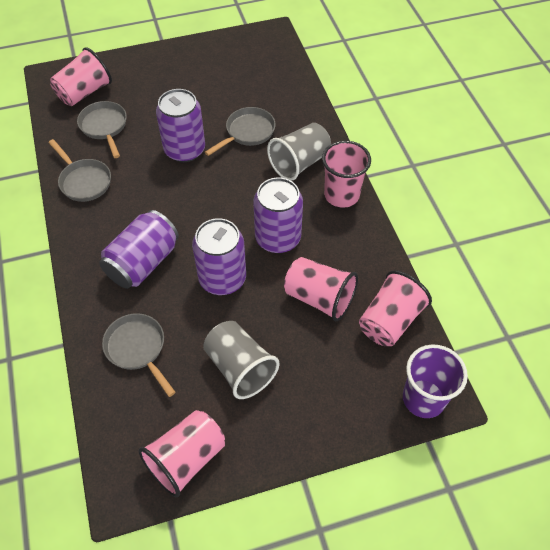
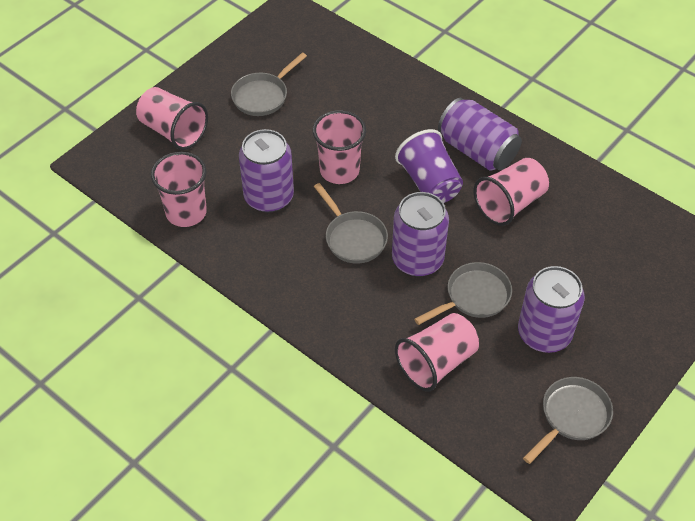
grey cup: 2 -> 0

